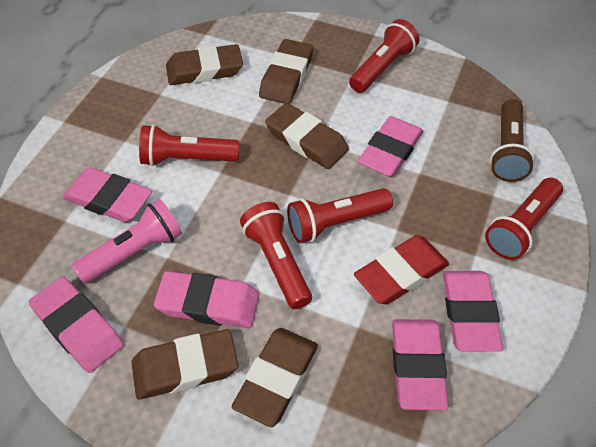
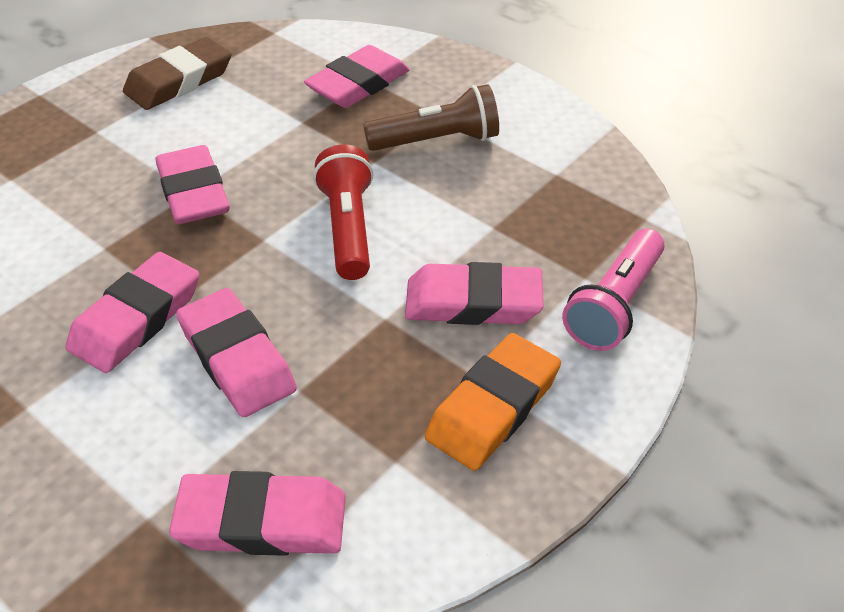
brown eraser: 5 -> 1
orange eraser: 0 -> 1
red eraser: 1 -> 0
red flashlight: 5 -> 1

